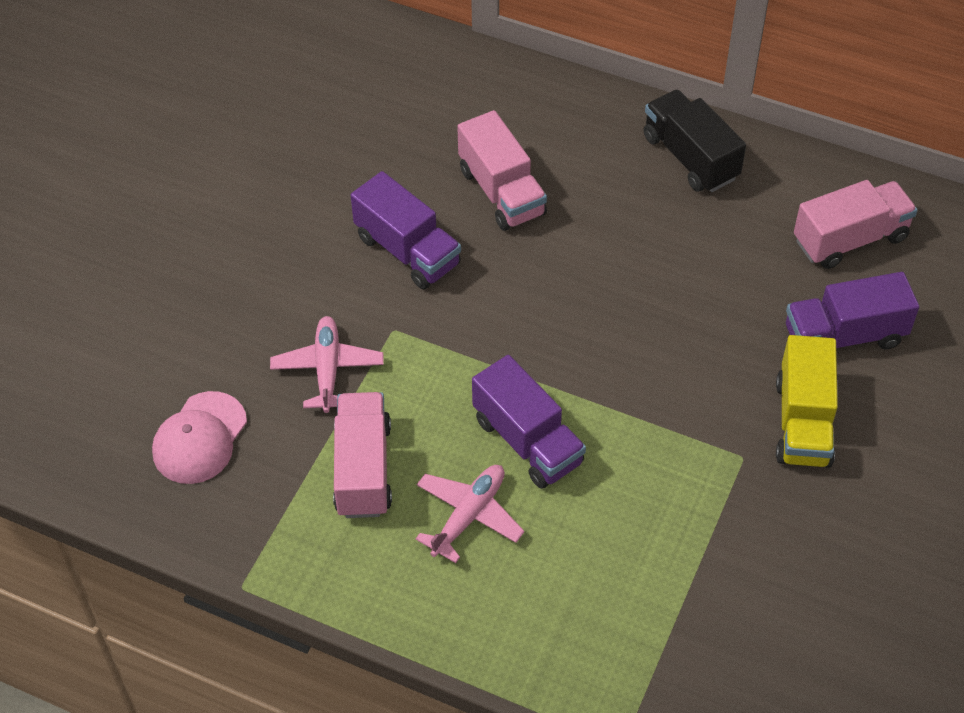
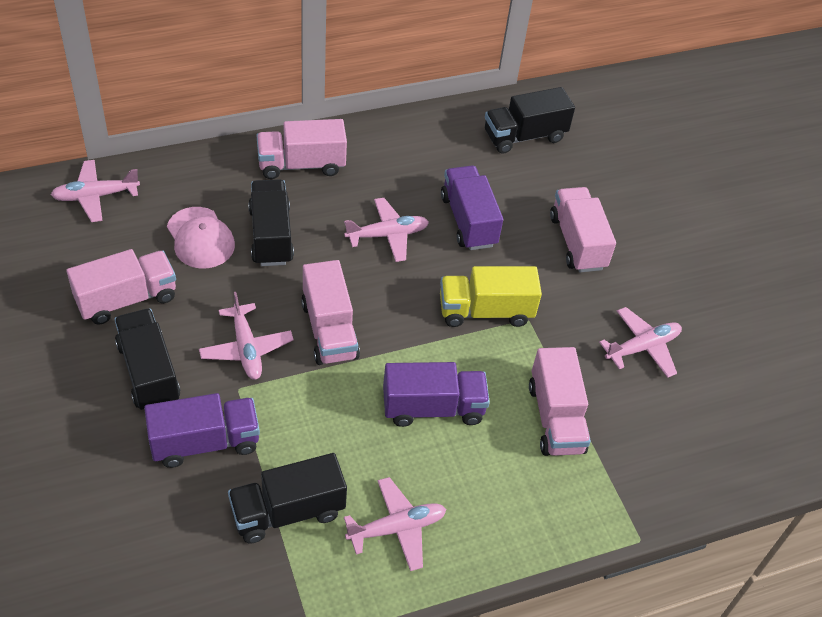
black truck: 1 -> 4
pink plane: 2 -> 5
pink truck: 3 -> 5

